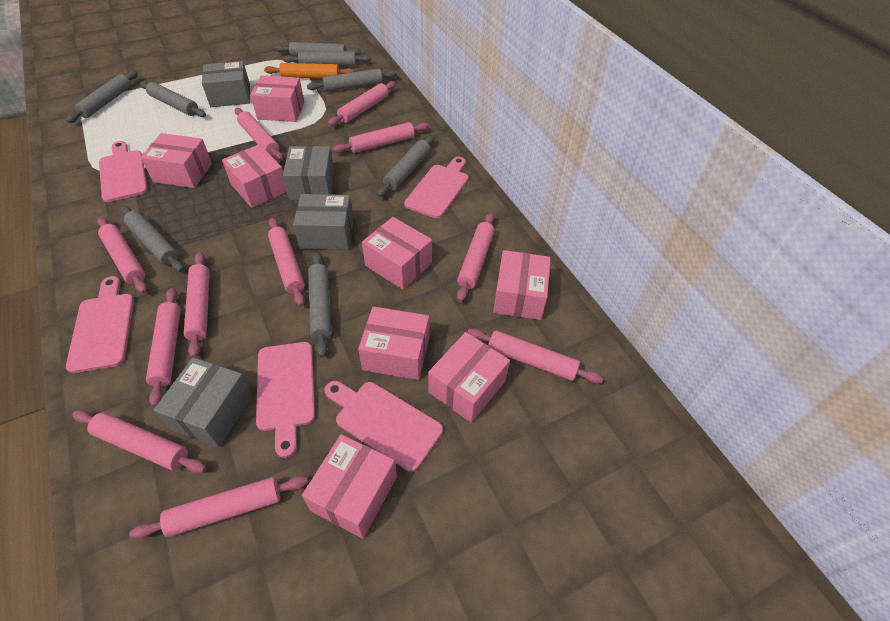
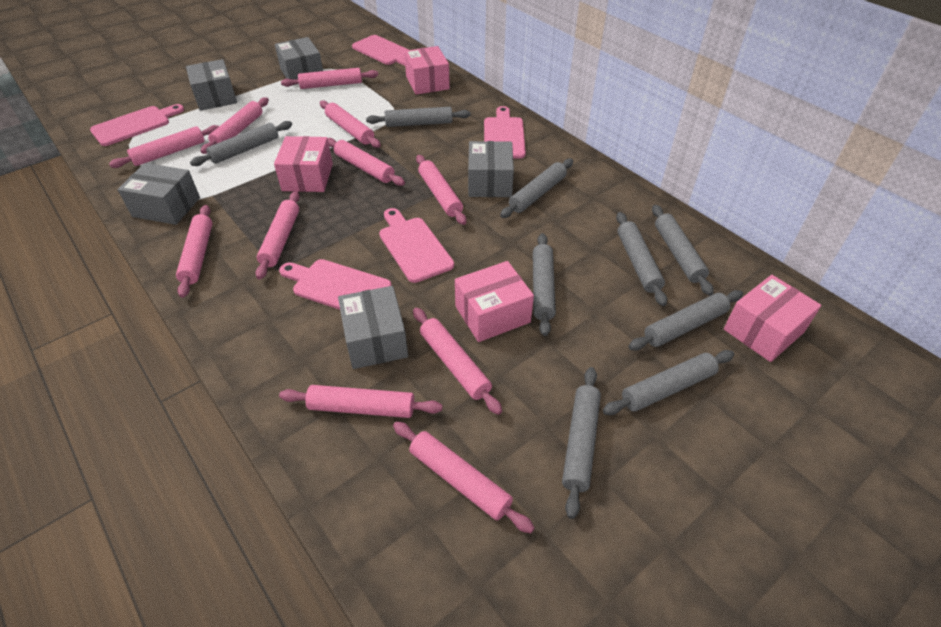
grey box: 4 -> 5
grey rolling pin: 8 -> 9
orange rolling pin: 1 -> 0
pink box: 8 -> 4

